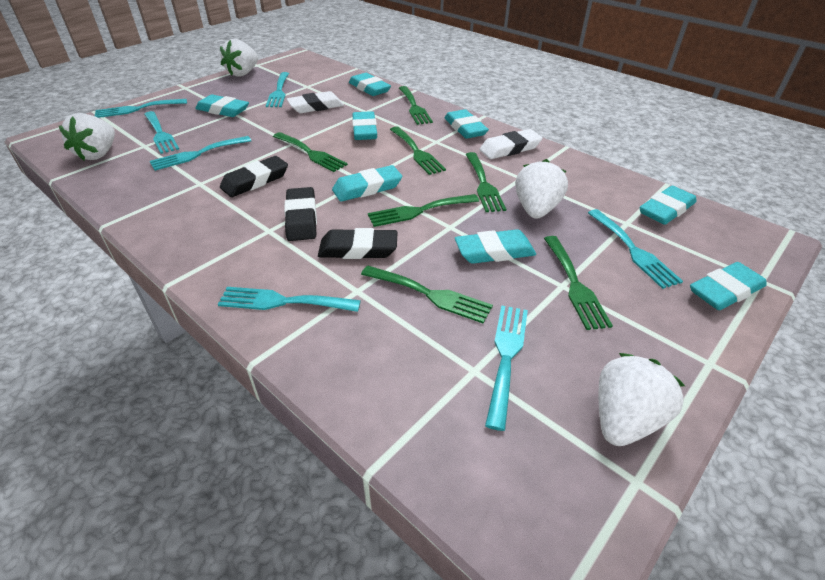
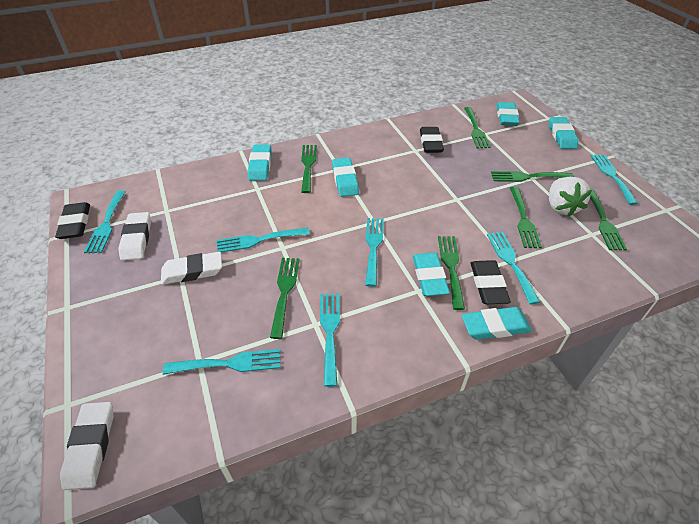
turquoise eraser: 8 -> 6
white eraser: 2 -> 3
white strawberry: 4 -> 1

